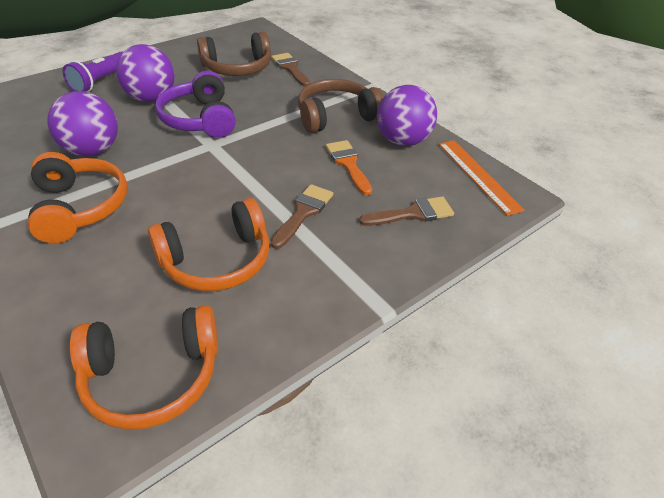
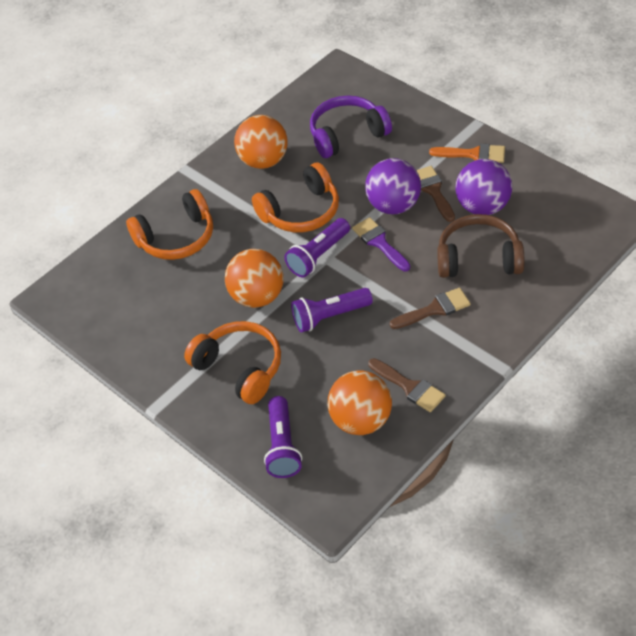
brown headphones: 2 -> 1
orange ball: 0 -> 3
orange ruler: 1 -> 0
purple ball: 3 -> 2
purple brush: 0 -> 1
purple flashlight: 1 -> 3

